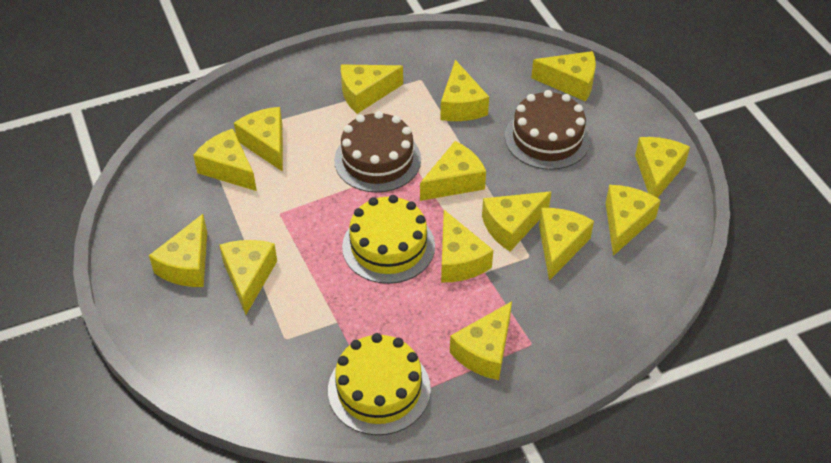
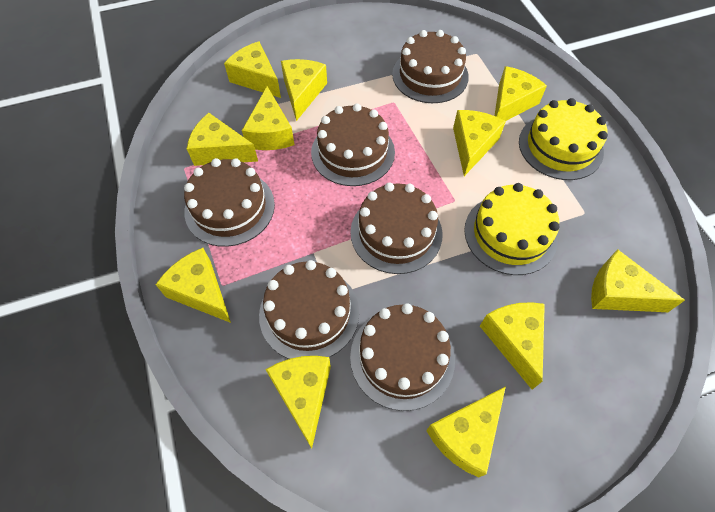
brown cake: 2 -> 6
yellow cheese: 14 -> 11

